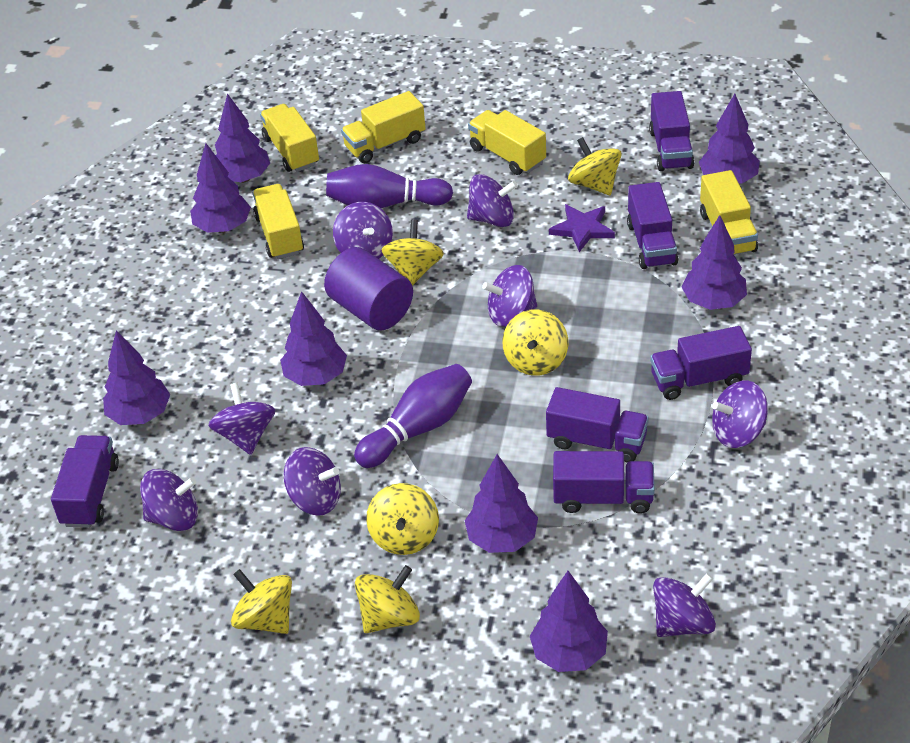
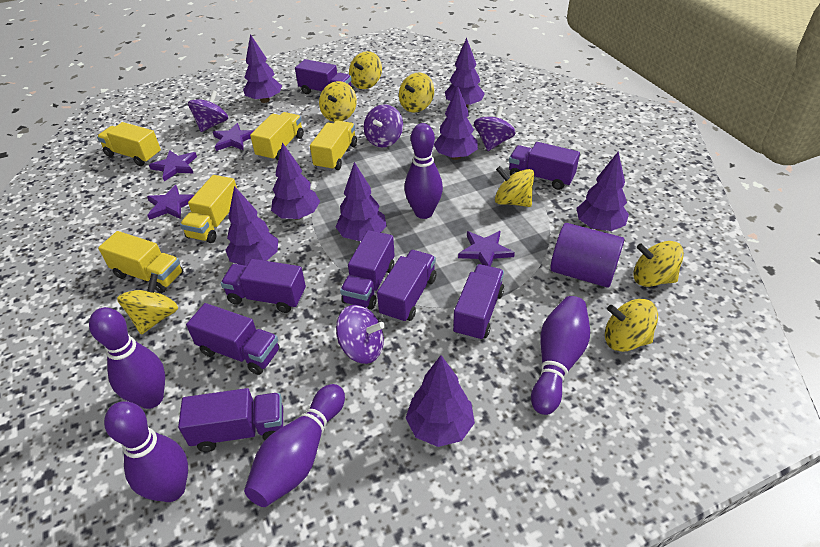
purple bowling pin: 2 -> 5
purple spinning top: 8 -> 4
purple star: 1 -> 4
purple truck: 6 -> 8
yellow spinning top: 6 -> 7

